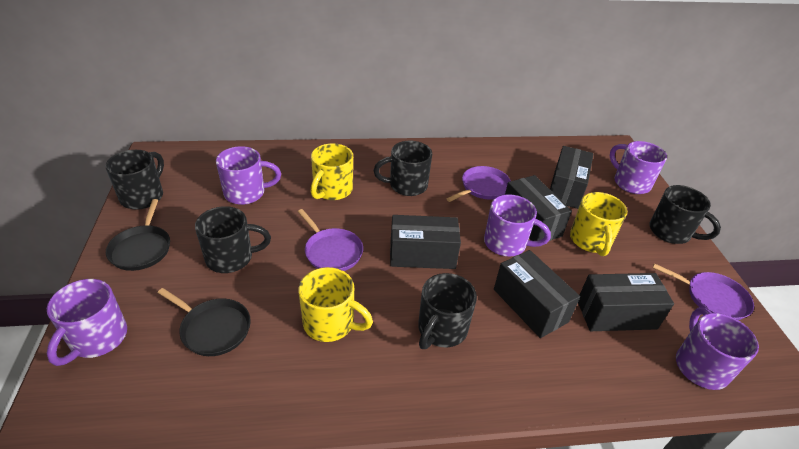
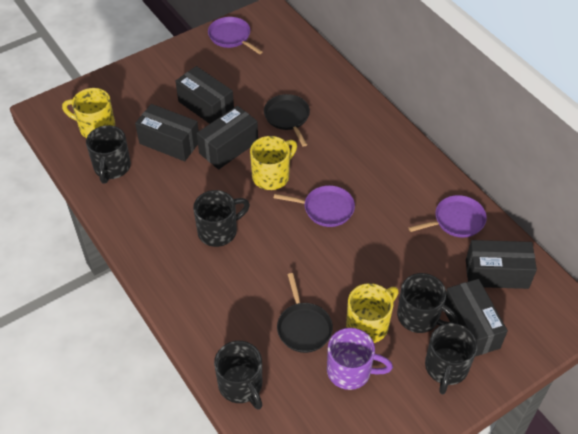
purple mug: 5 -> 1

